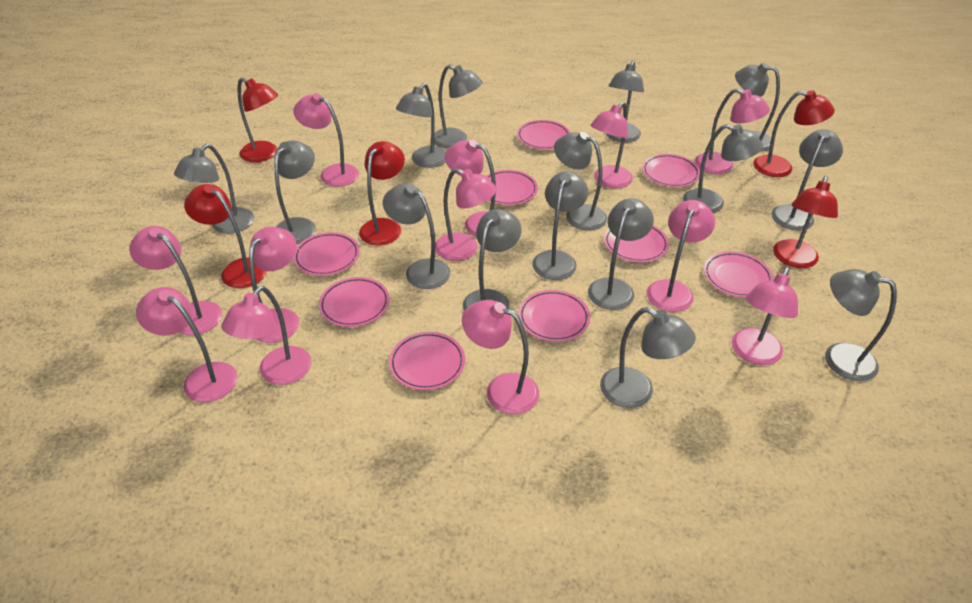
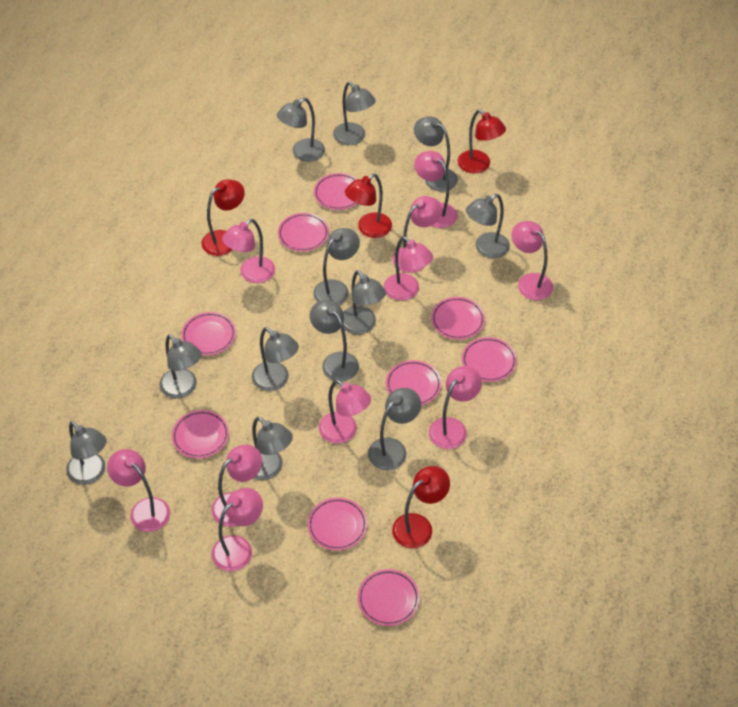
grey lamp: 15 -> 12
pink lamp: 12 -> 10
red lamp: 5 -> 4

